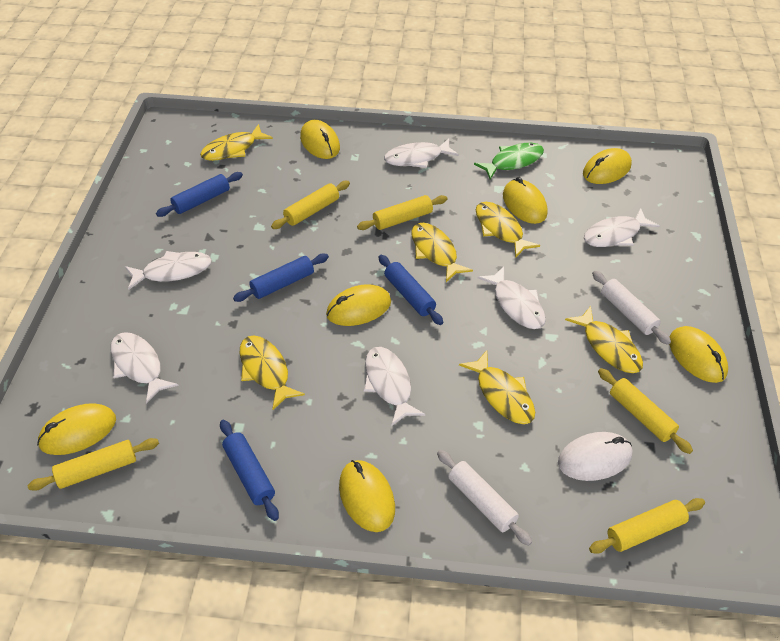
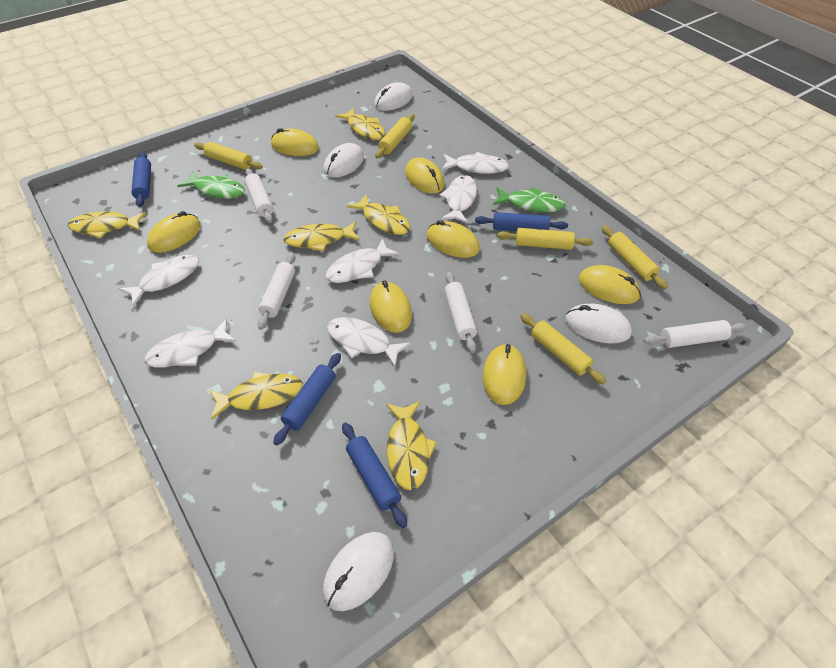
green fish: 1 -> 2
white mouse: 1 -> 4
white rolling pin: 2 -> 4

